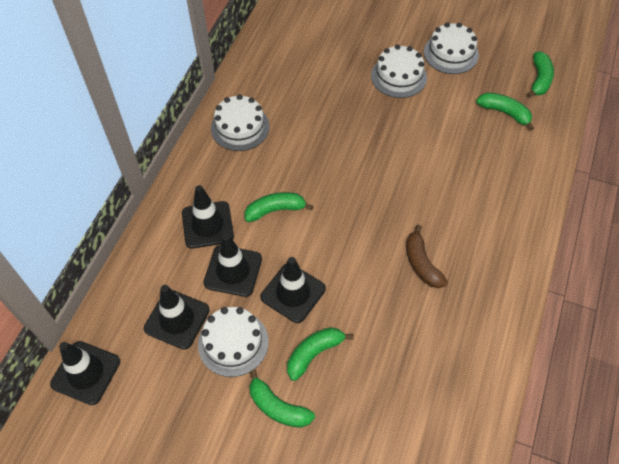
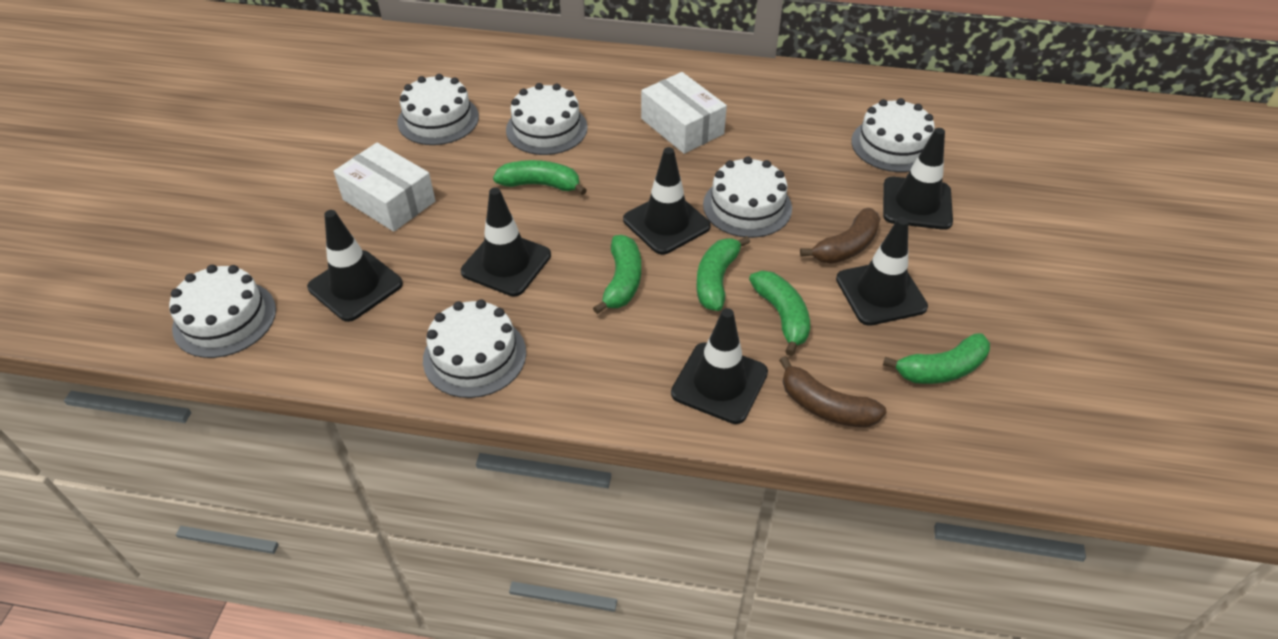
black traffic cone: 5 -> 6
brown banana: 1 -> 2
white box: 0 -> 2
white cake: 4 -> 6

